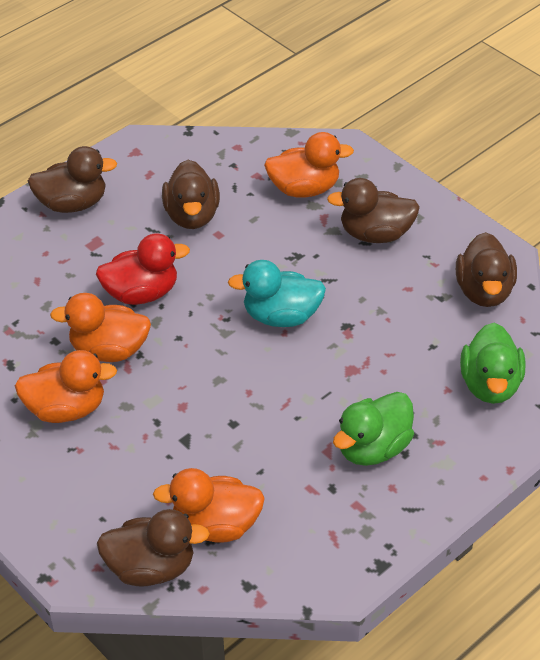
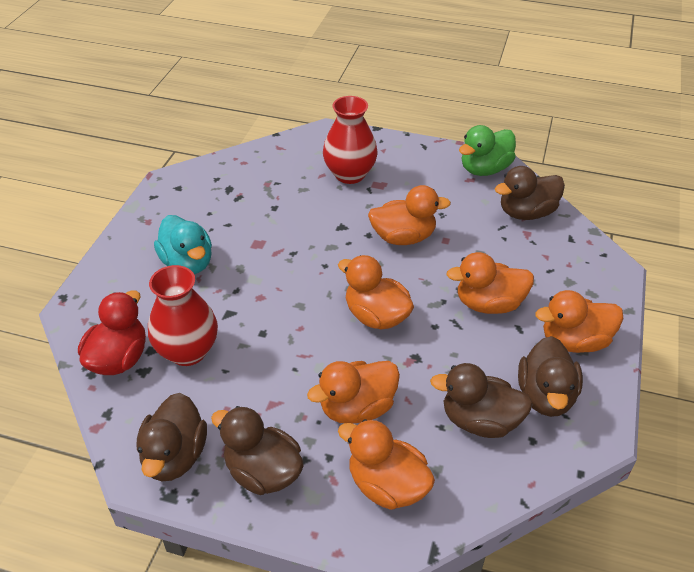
green duck: 2 -> 1
orange duck: 4 -> 6
red vase: 0 -> 2

